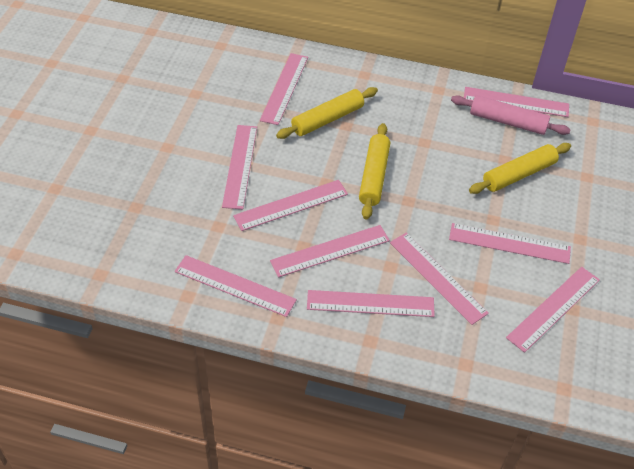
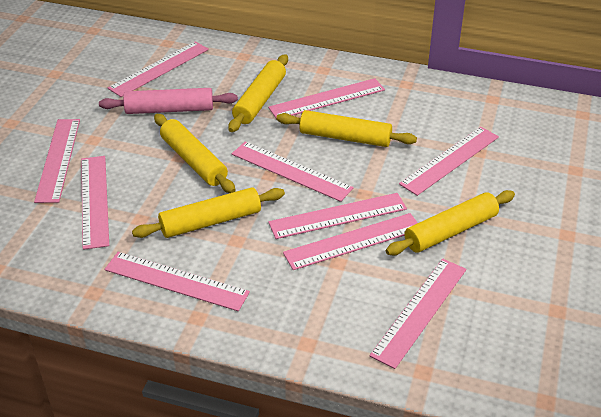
yellow rolling pin: 3 -> 5

